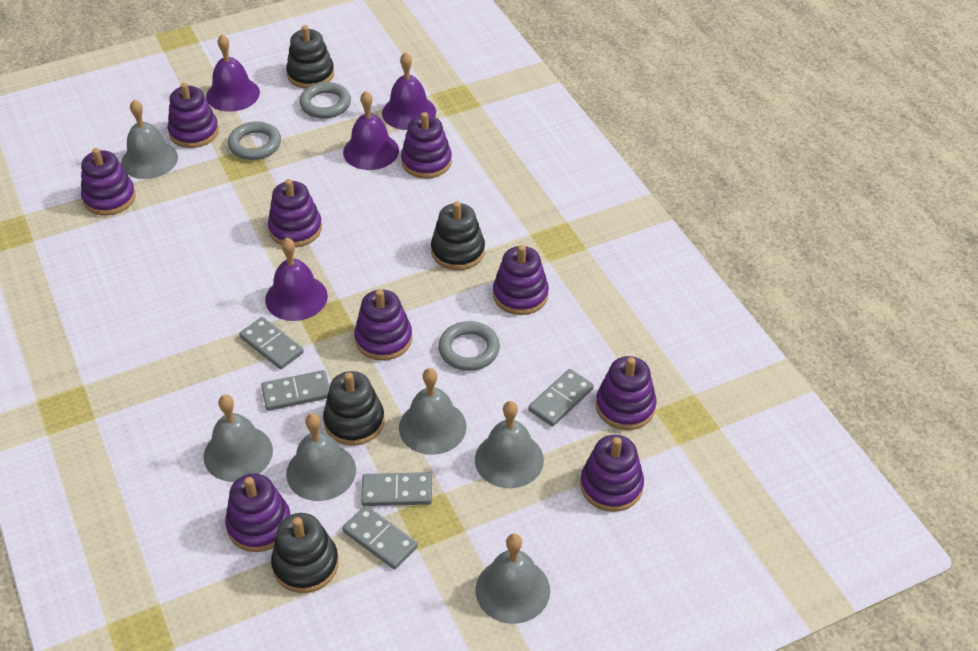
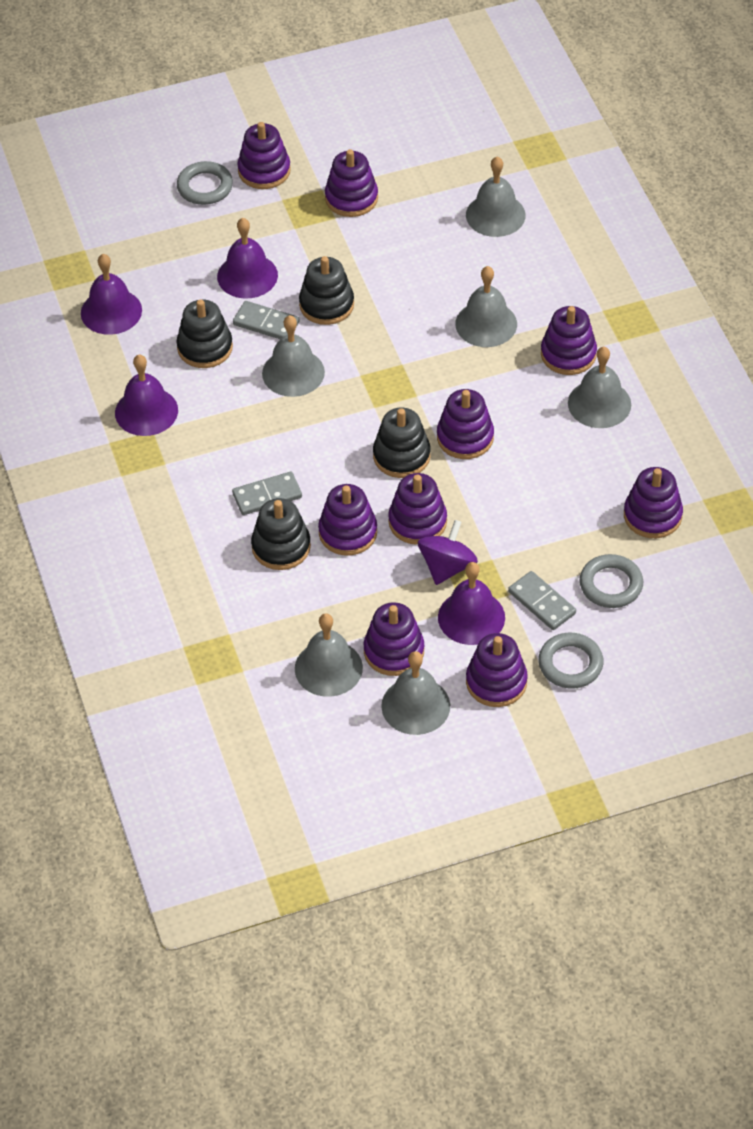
grey domino: 5 -> 3
purple spinning top: 0 -> 1

